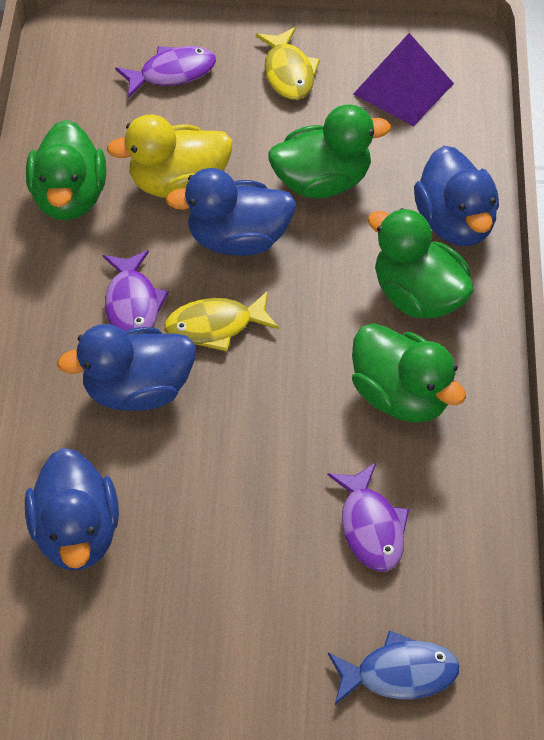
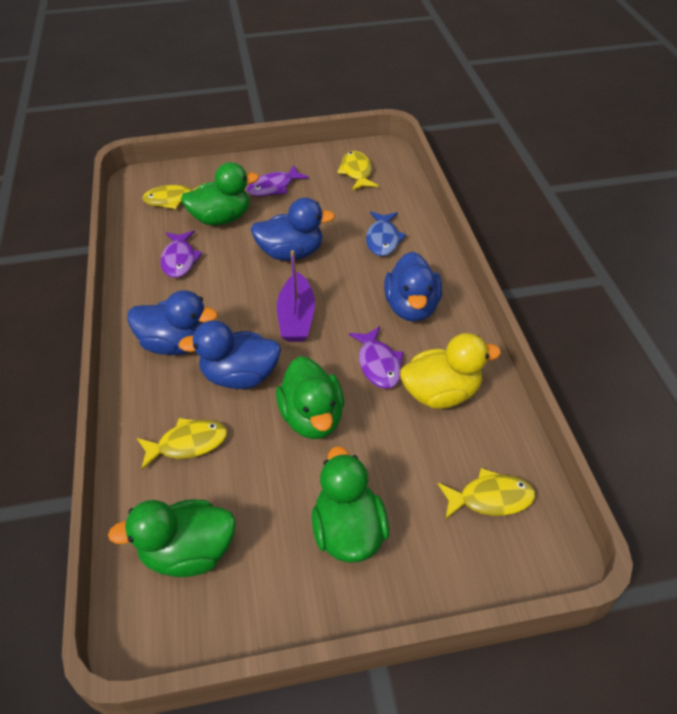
purple boat: 0 -> 1
purple pyramid: 1 -> 0
yellow fish: 2 -> 4

